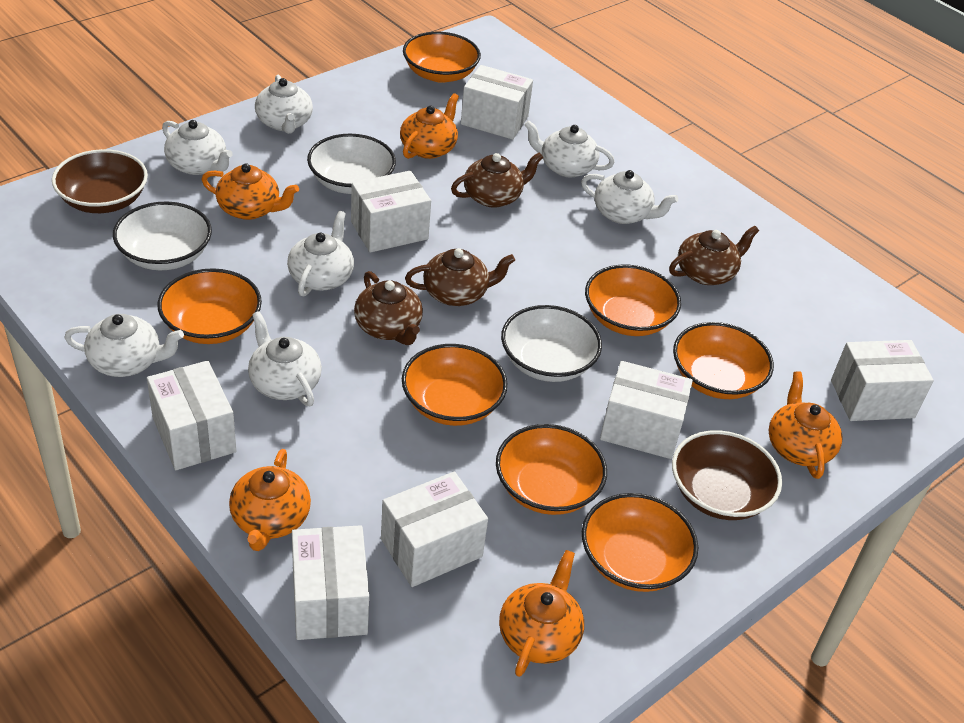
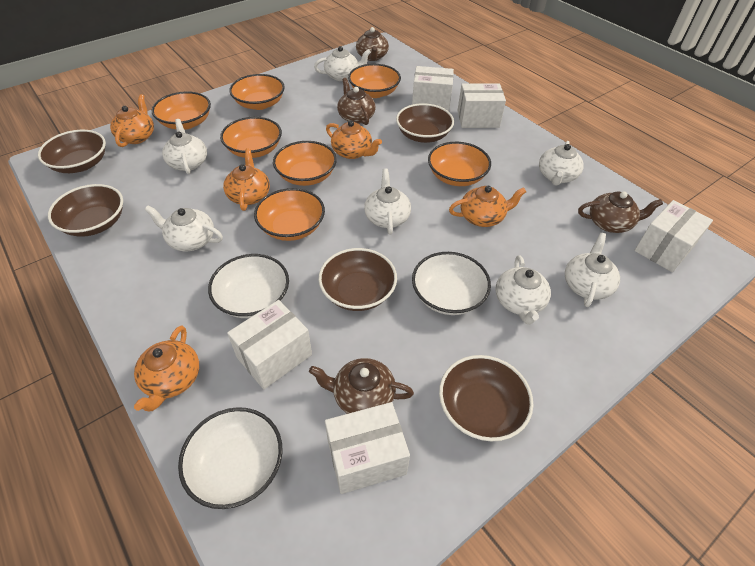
brown bowl: 2 -> 5
white box: 7 -> 5

